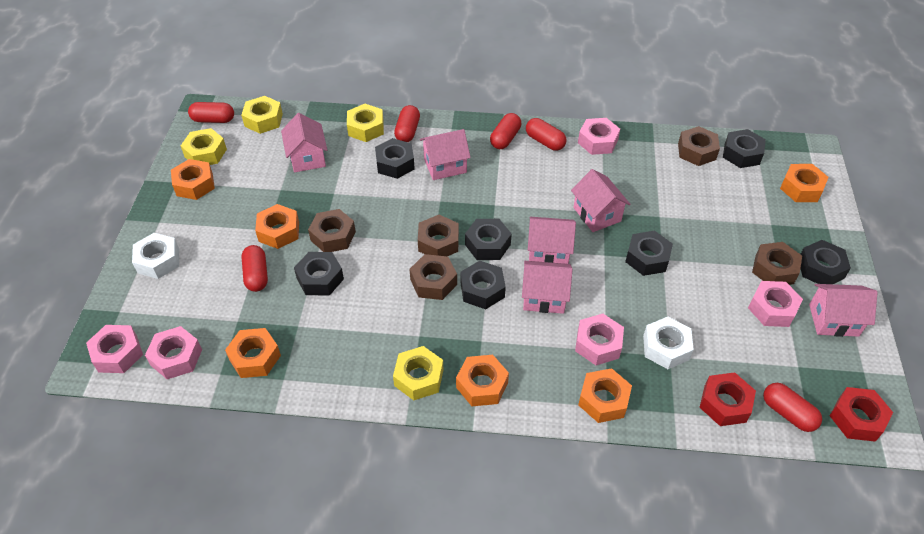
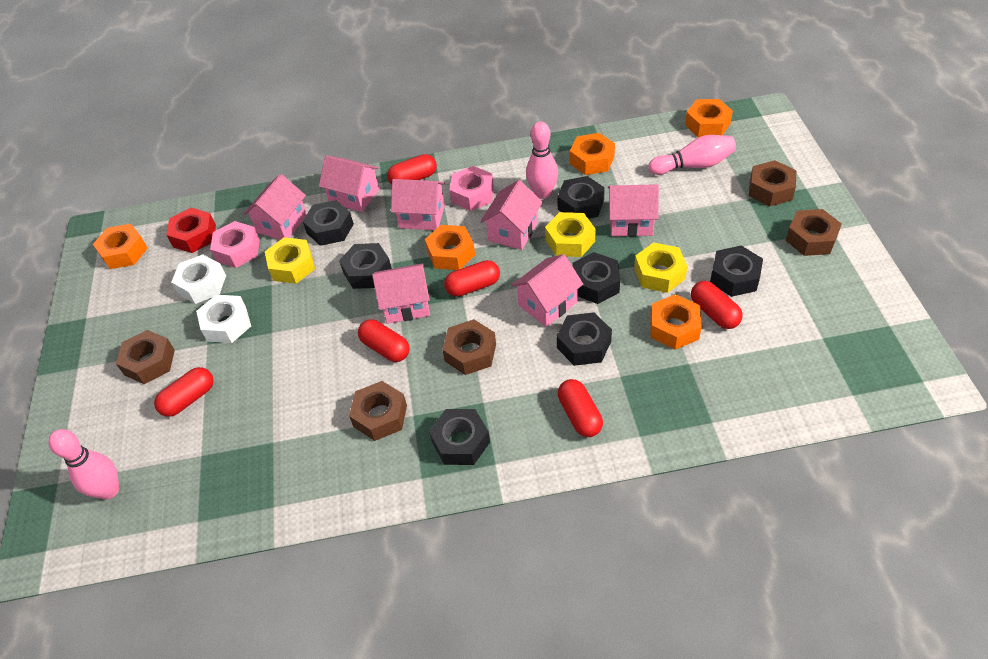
orange nut: 6 -> 5
pink bowling pin: 0 -> 3
pink house: 6 -> 7
pink nut: 5 -> 2
red nut: 2 -> 1
yellow nut: 4 -> 3

